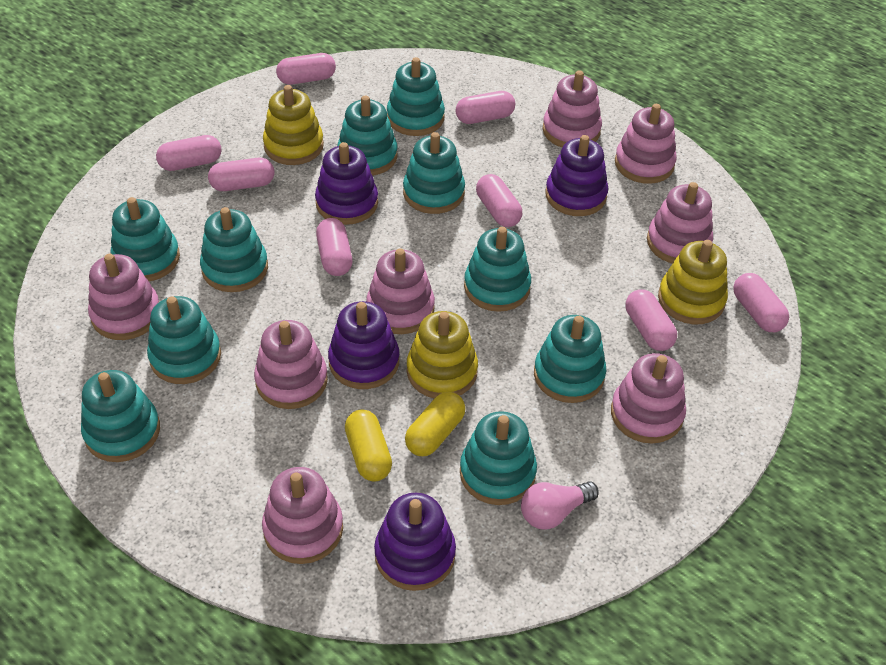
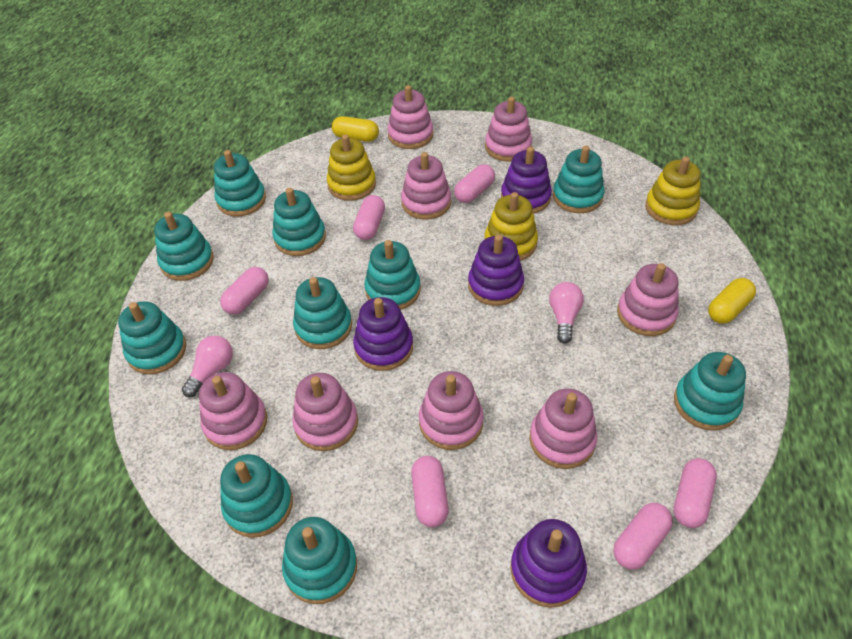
pink capsule: 8 -> 6
pink light bulb: 1 -> 2

